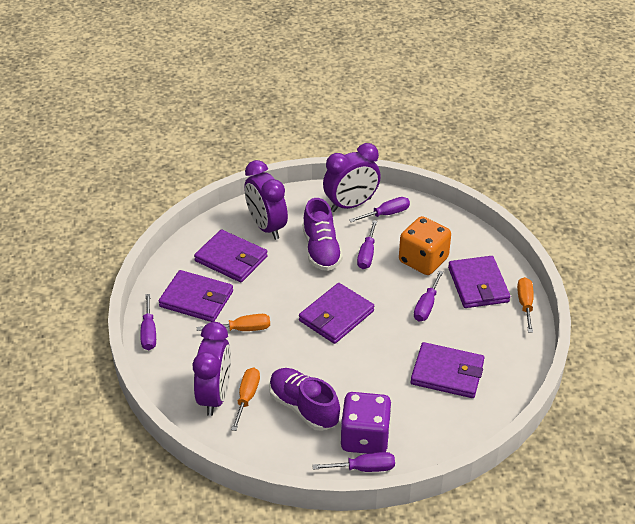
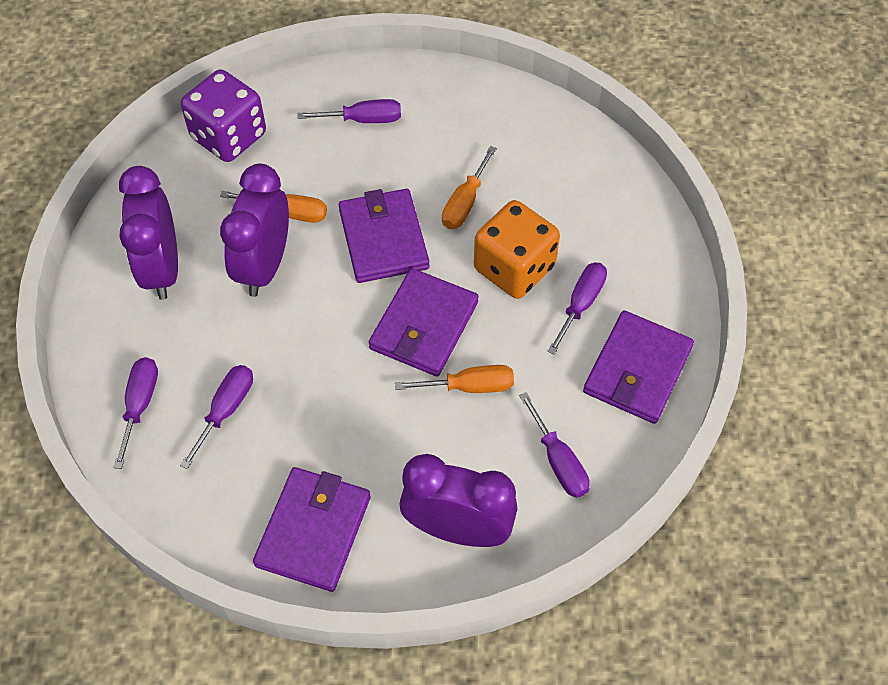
purple shoe: 2 -> 0
purple wallet: 5 -> 4

